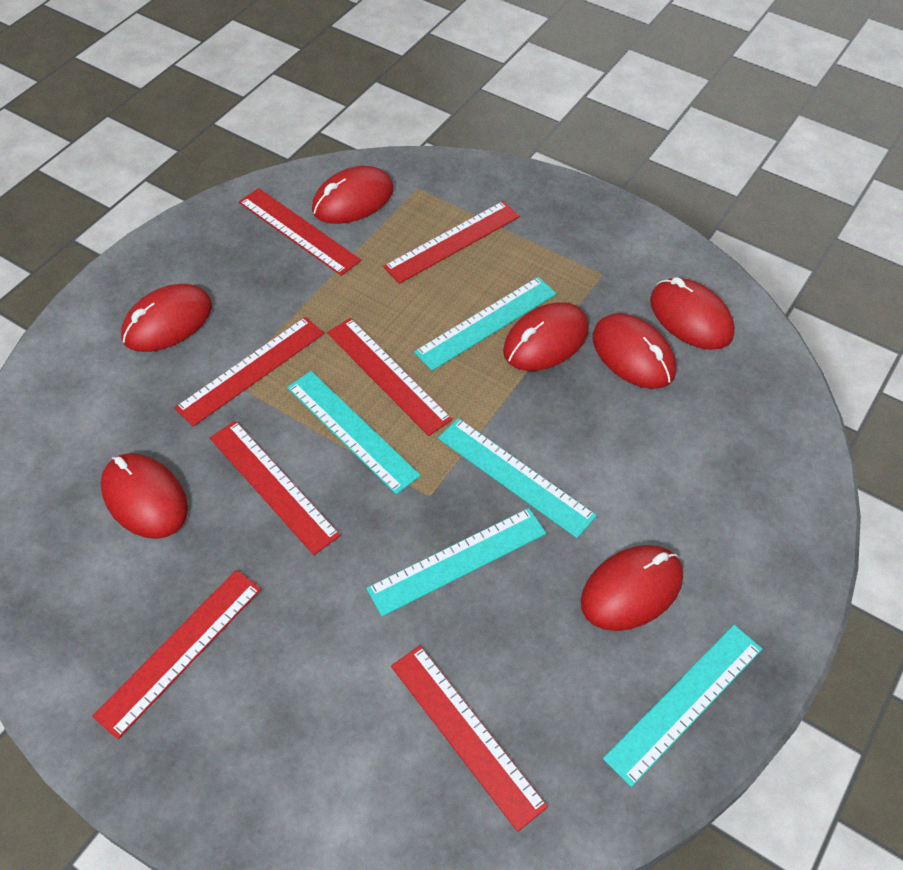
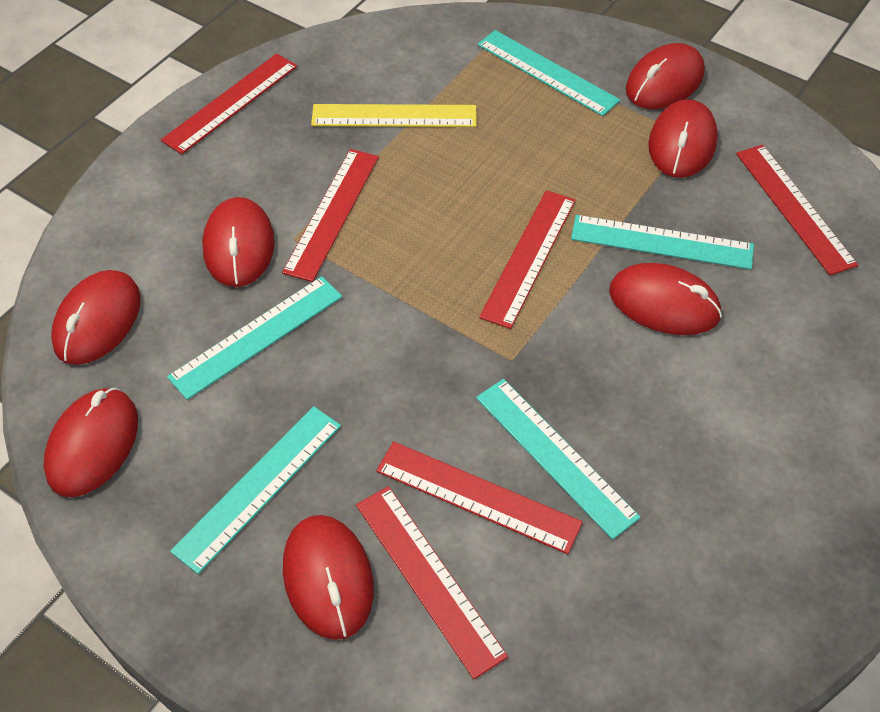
red ruler: 7 -> 6
yellow ruler: 0 -> 1

